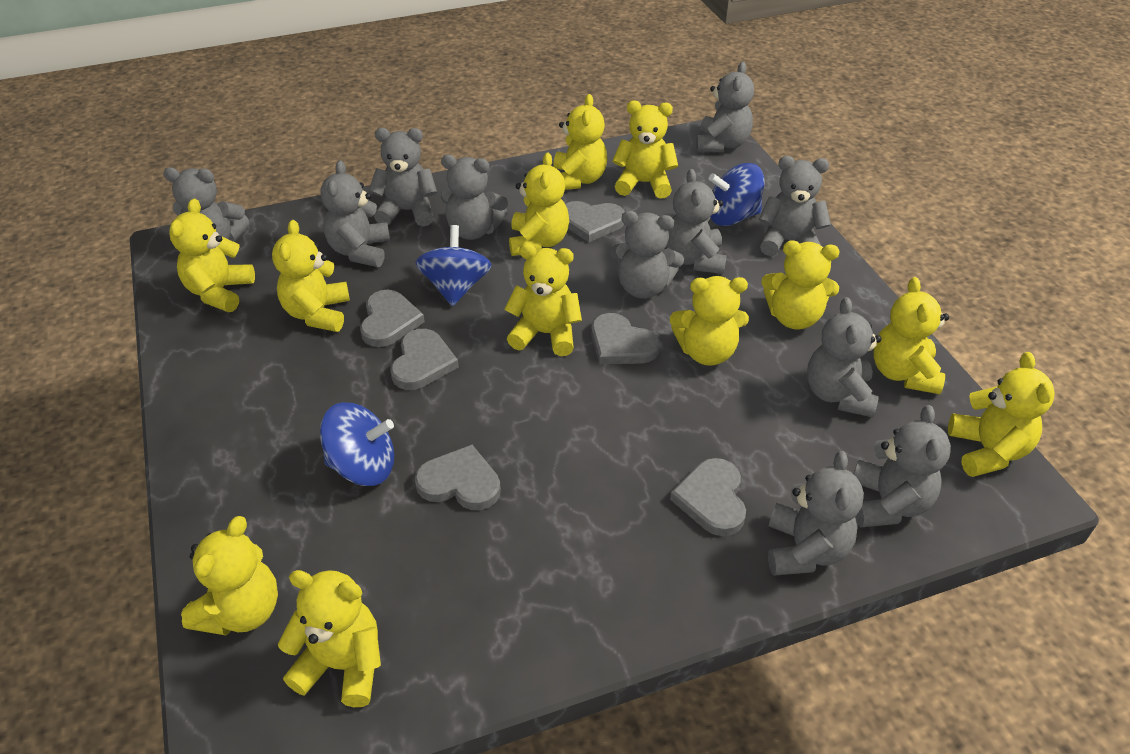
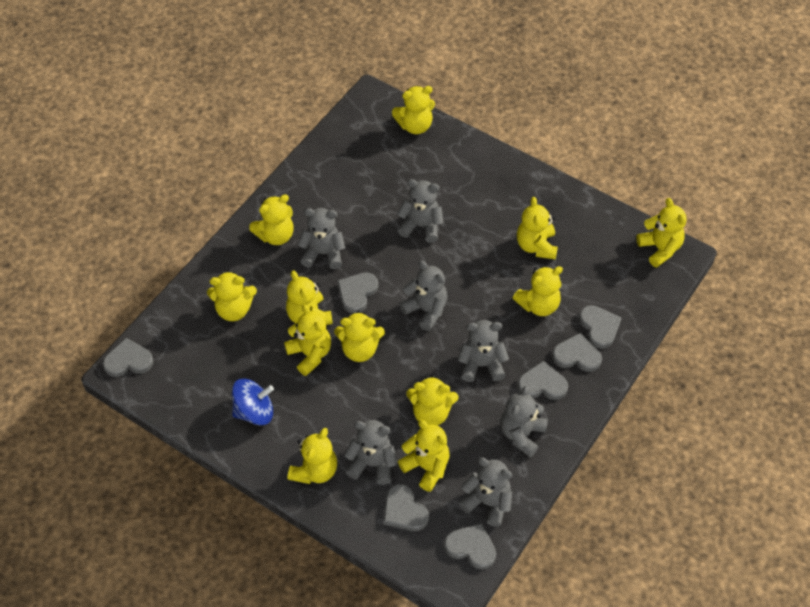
blue spinning top: 3 -> 1
grey heart: 6 -> 7
grey teddy bear: 11 -> 7

